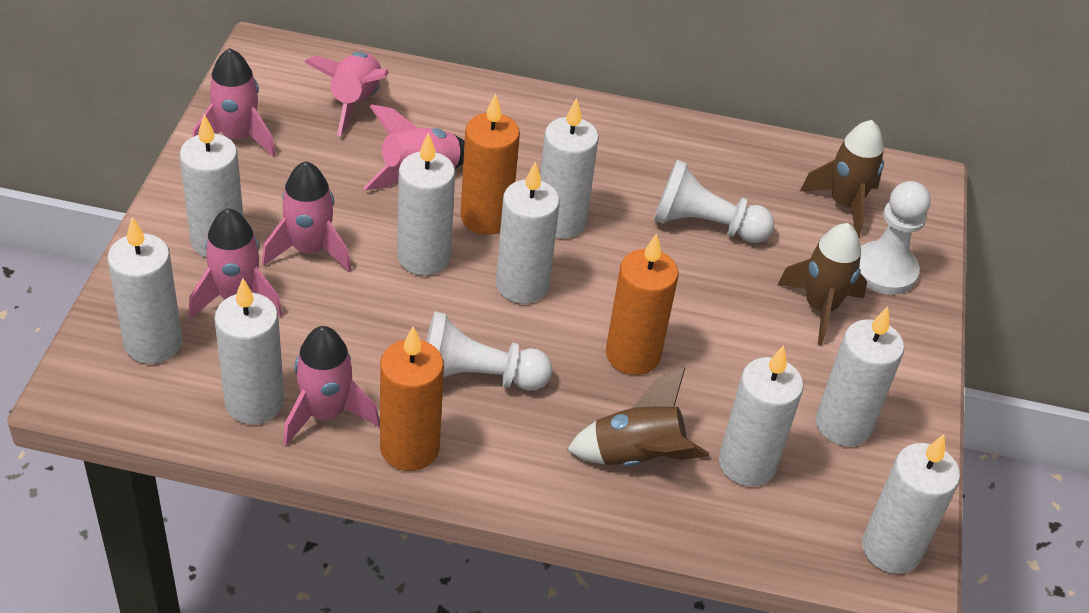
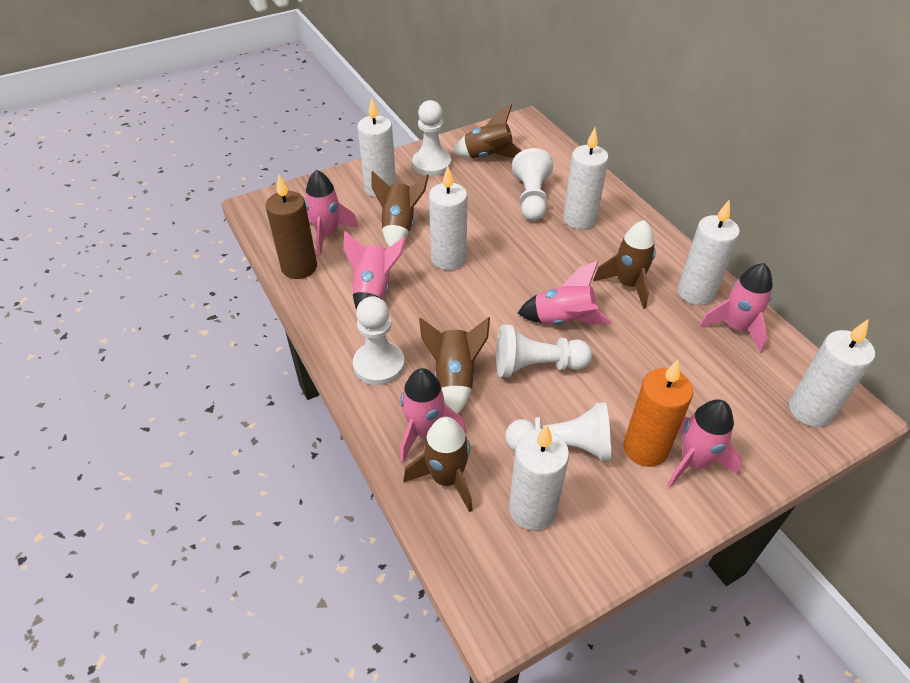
brown candle: 0 -> 1
brown rocket: 3 -> 5
orange candle: 3 -> 1
white candle: 9 -> 6
white pawn: 3 -> 5

